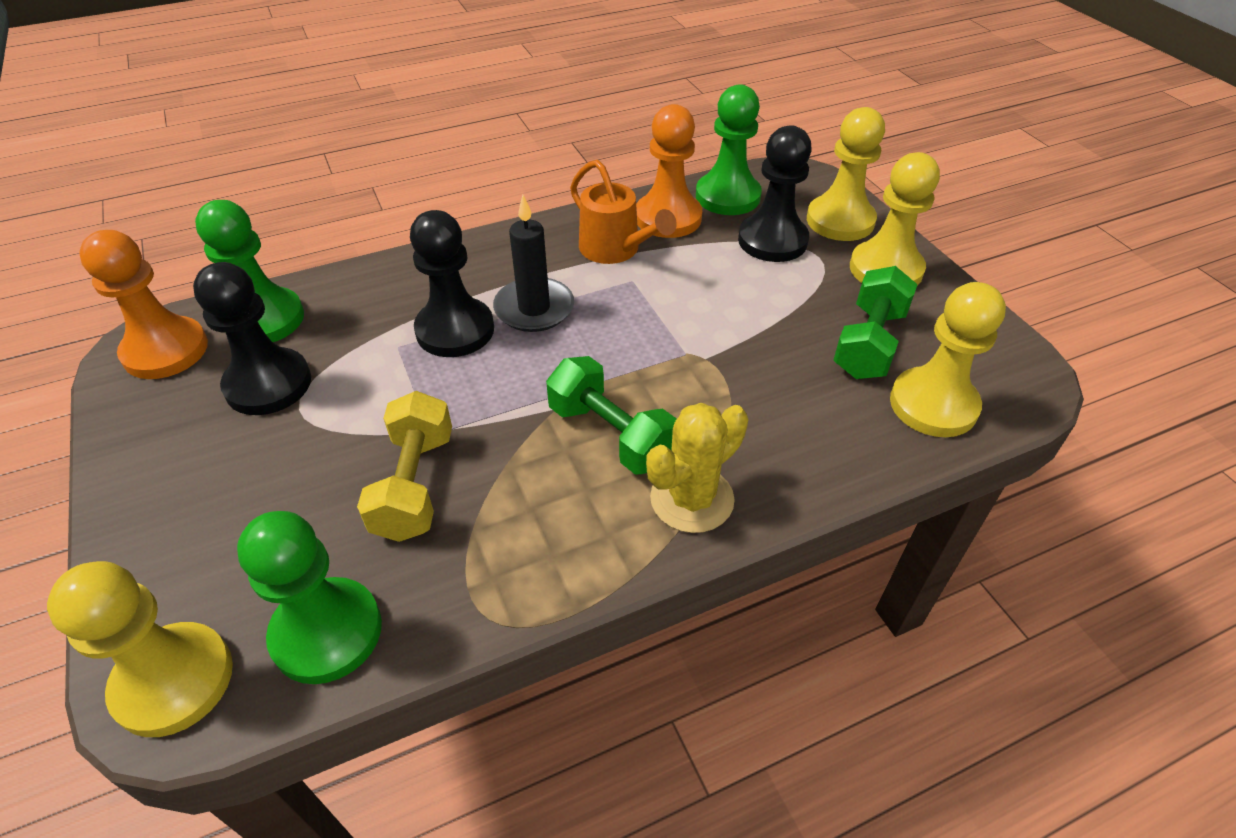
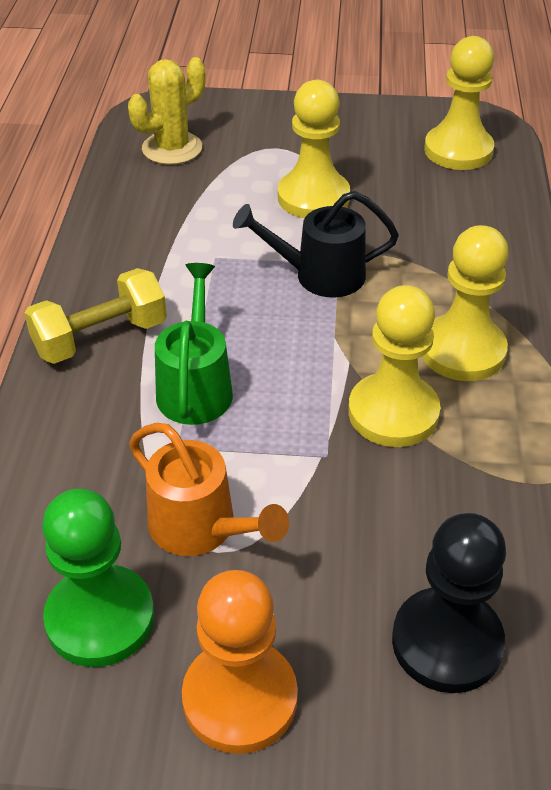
black candle: 1 -> 0
black pawn: 3 -> 1
black watering can: 0 -> 1
green dumbbell: 2 -> 0
green pawn: 3 -> 1
green watering can: 0 -> 1
orange pawn: 2 -> 1

